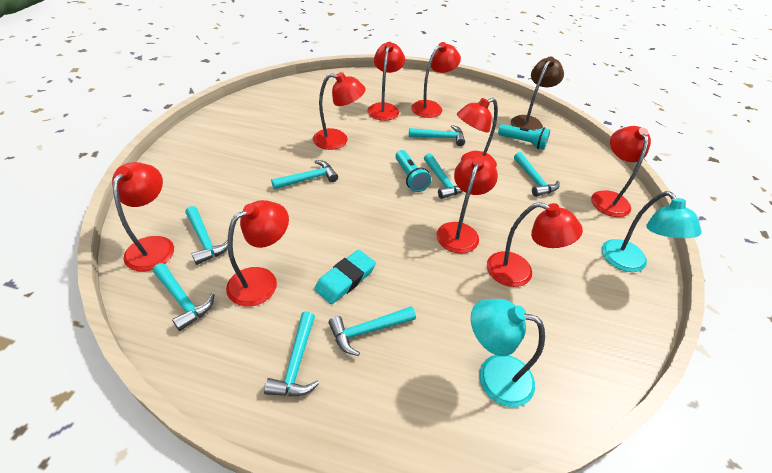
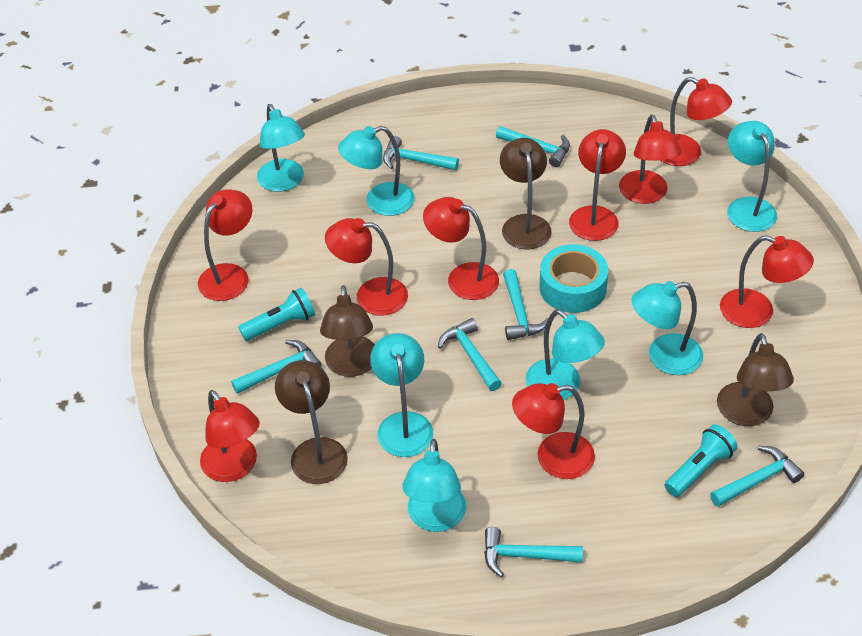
brown lamp: 1 -> 4
turquoise eraser: 1 -> 0
turquoise hammer: 8 -> 7
turquoise lamp: 2 -> 7
turquoise tape: 0 -> 1

